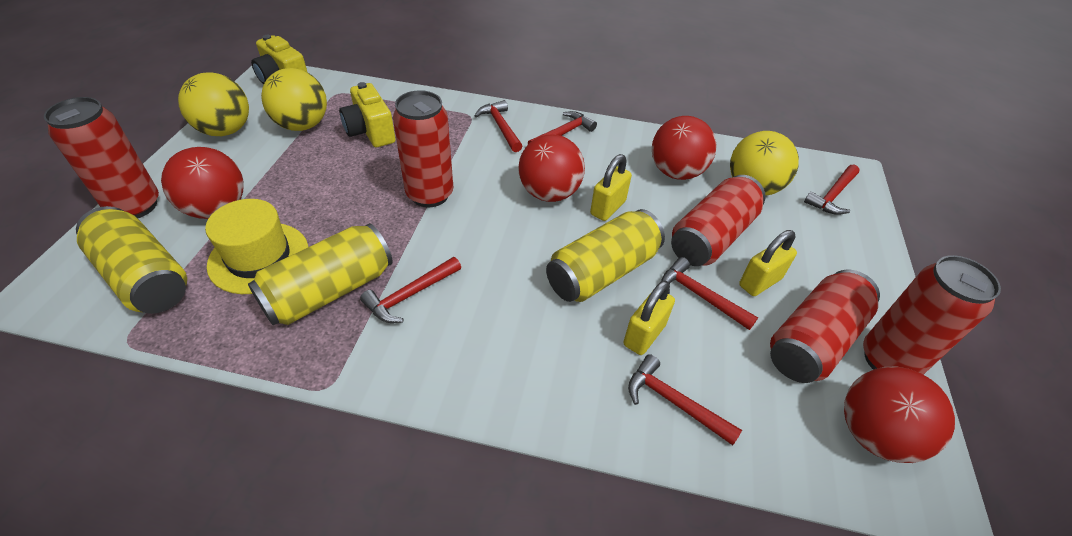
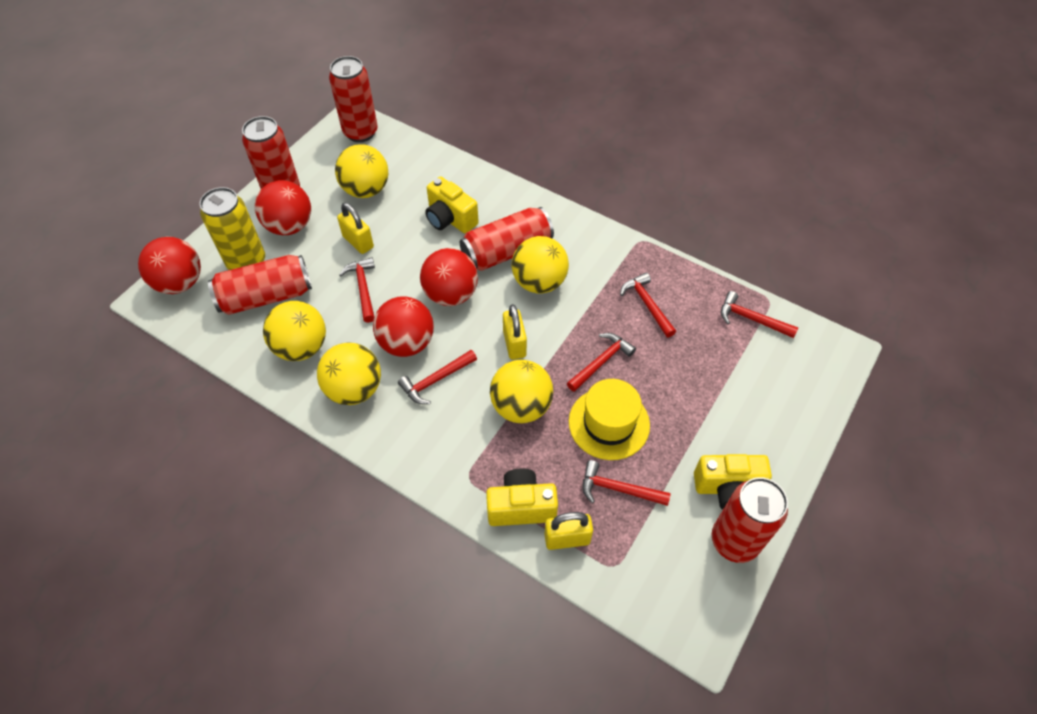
yellow ball: 3 -> 5
yellow camera: 2 -> 3
yellow can: 3 -> 1

